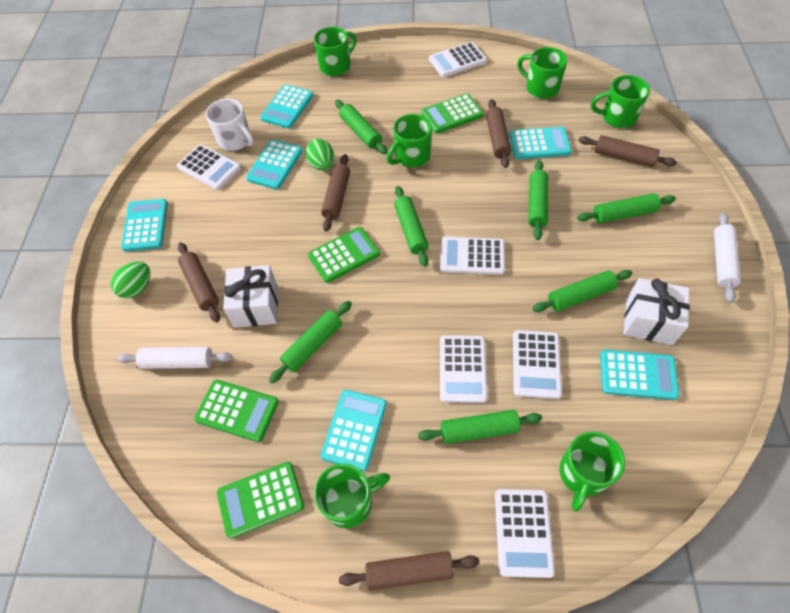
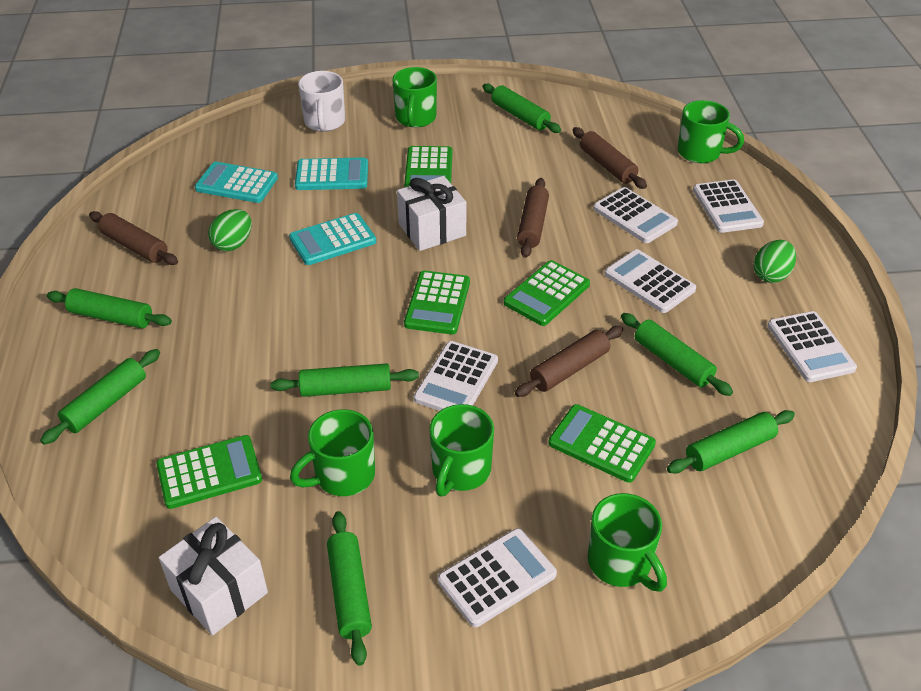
brown rolling pin: 5 -> 4
green calculator: 4 -> 5
green mug: 6 -> 5
turquoise calculator: 6 -> 3
white rolling pin: 2 -> 0

